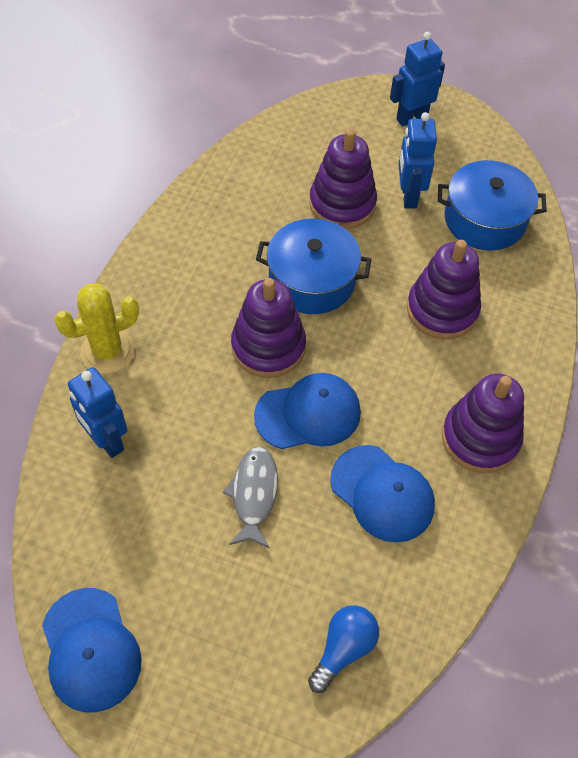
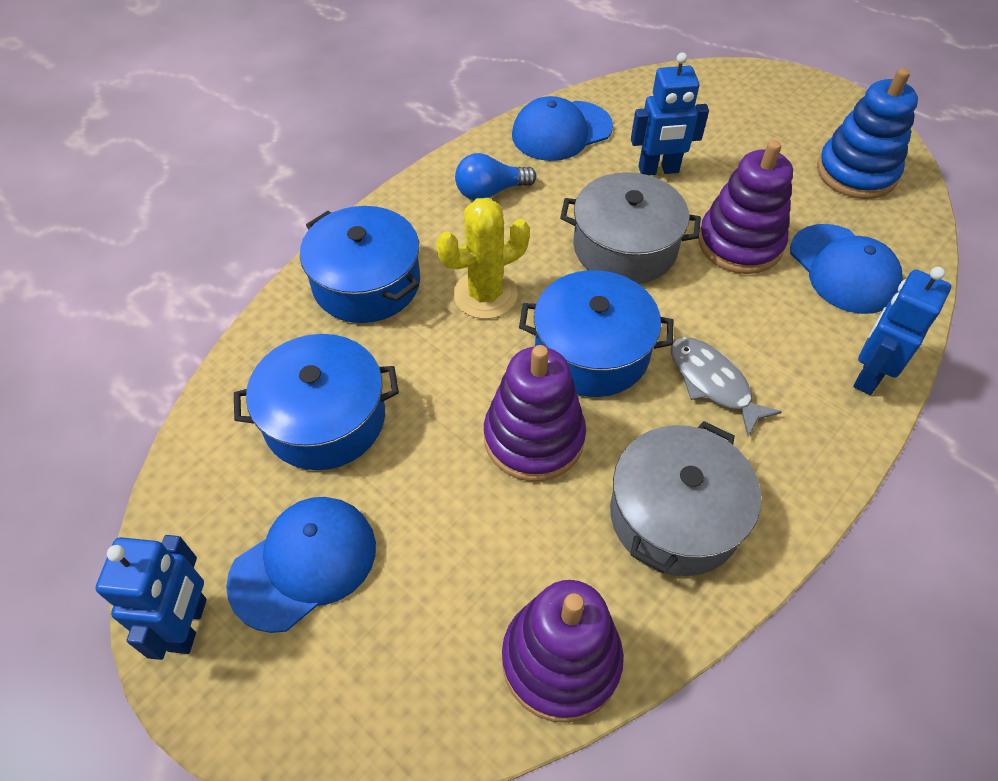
blue pot: 2 -> 3
blue stacking toy: 0 -> 1
grey pot: 0 -> 2
purple stacking toy: 4 -> 3

